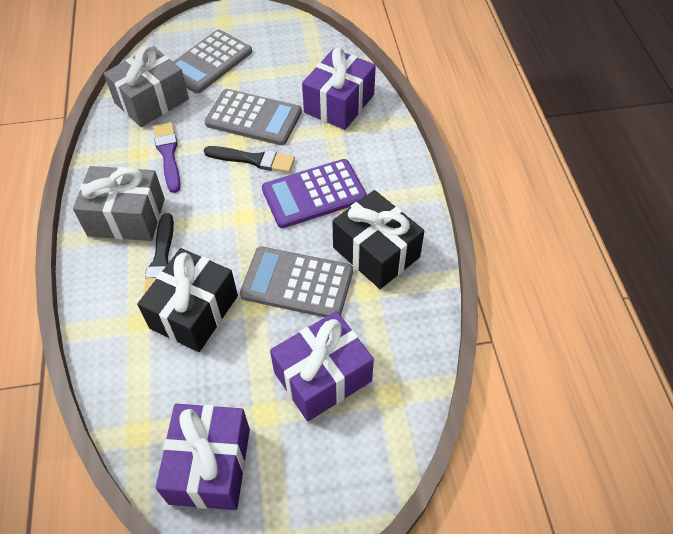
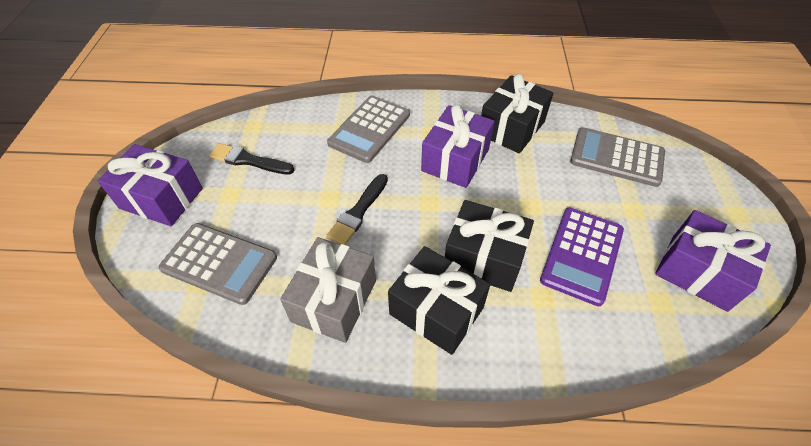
black gift: 2 -> 3
grey gift: 2 -> 1
purple brush: 1 -> 0

